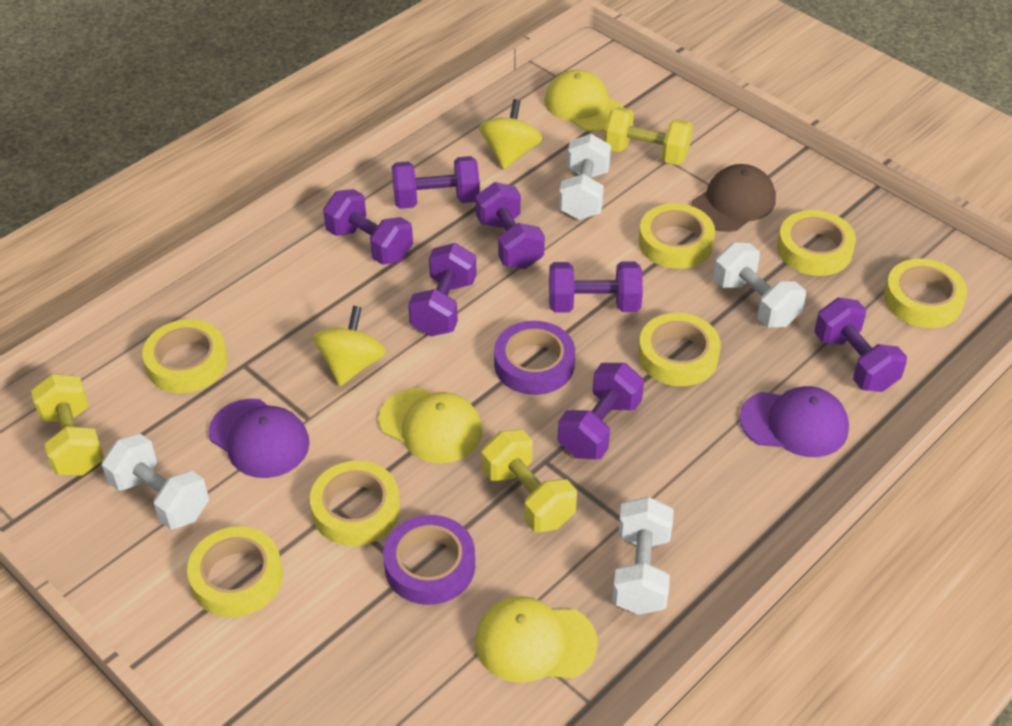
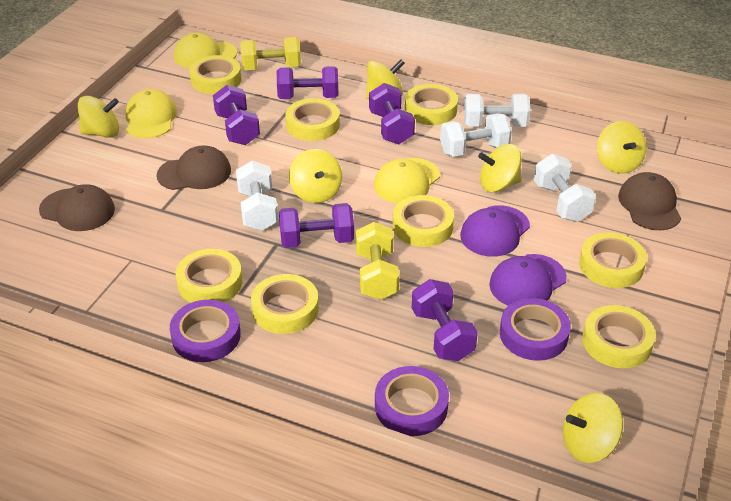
brown cap: 1 -> 3
purple dumbbell: 7 -> 5
purple tape: 2 -> 3
yellow dumbbell: 3 -> 2
yellow spinning top: 2 -> 6
yellow tape: 7 -> 8

